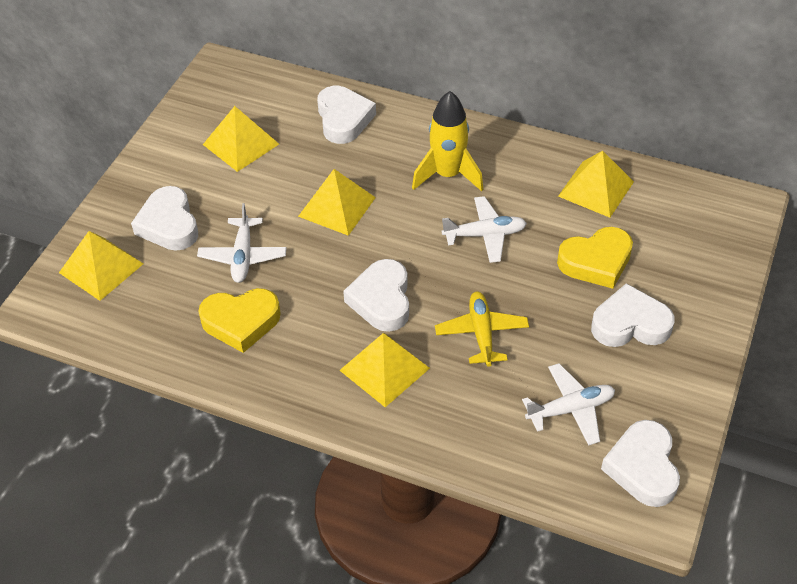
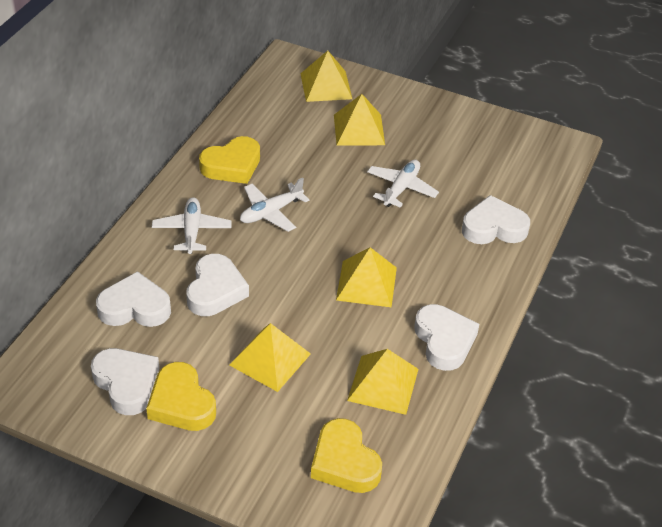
yellow heart: 2 -> 3
yellow plane: 1 -> 0
yellow rocket: 1 -> 0

